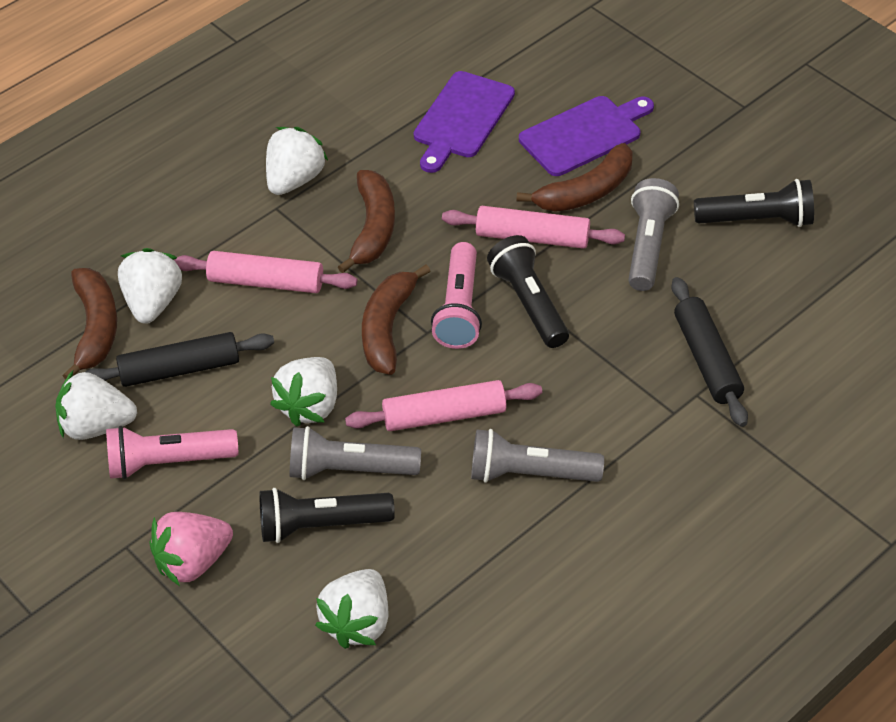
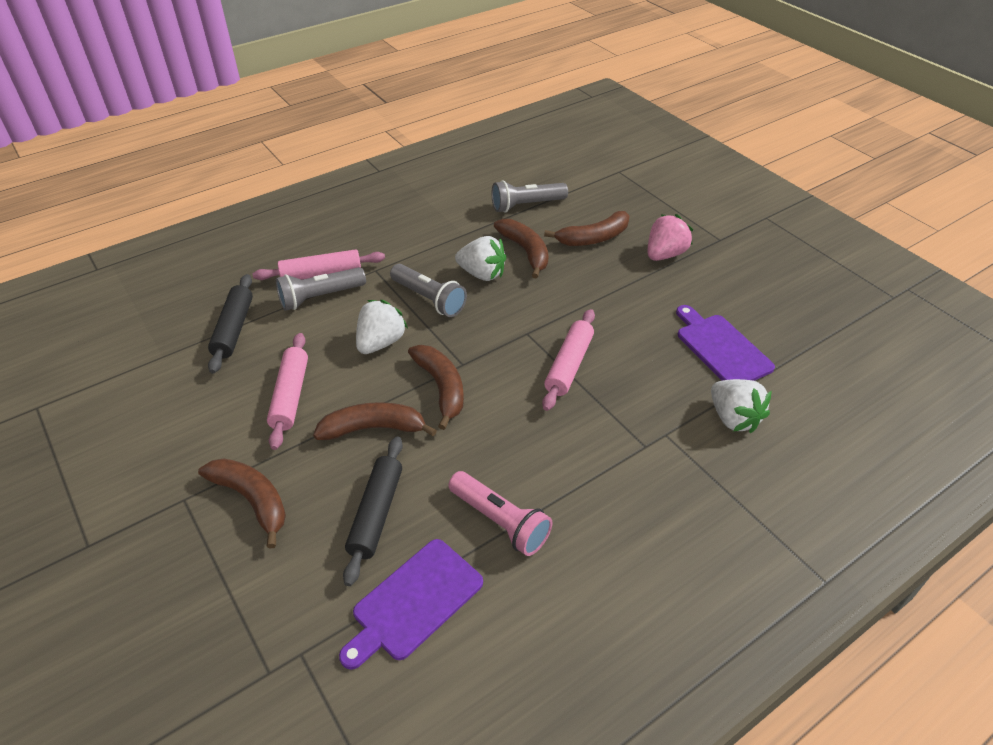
black flashlight: 3 -> 0
brown banana: 4 -> 5
pink flashlight: 2 -> 1
white strawberry: 5 -> 3

